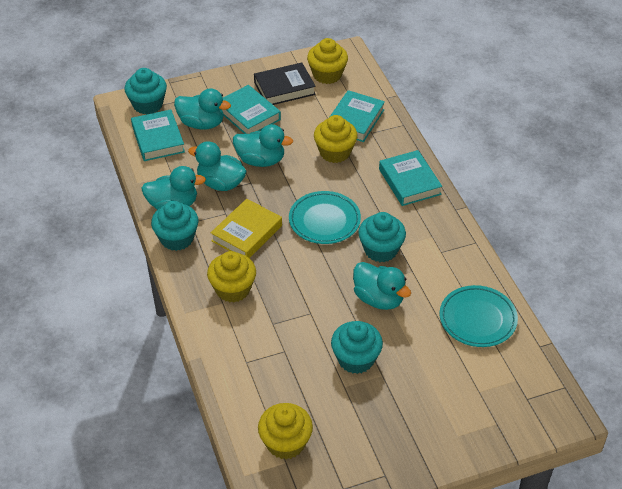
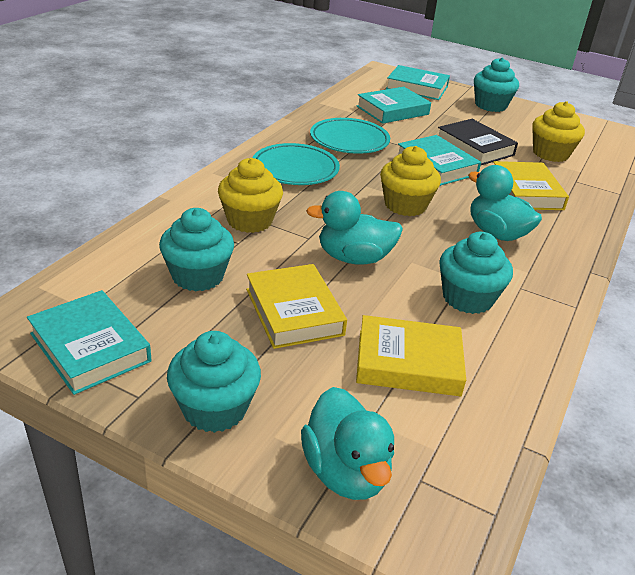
turquoise duck: 5 -> 3
yellow book: 1 -> 3
yellow cupcake: 4 -> 3

